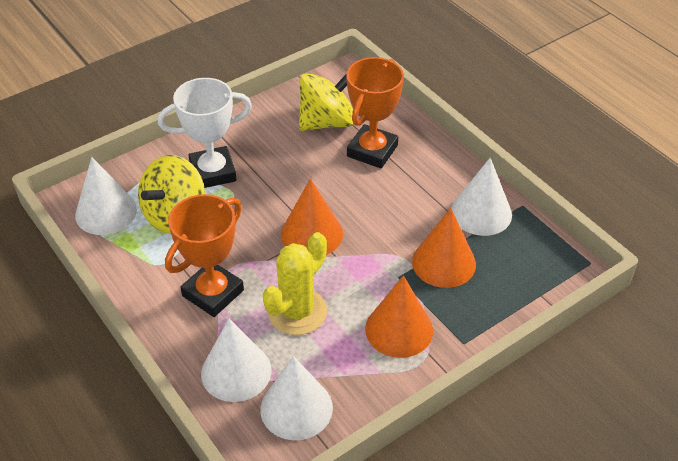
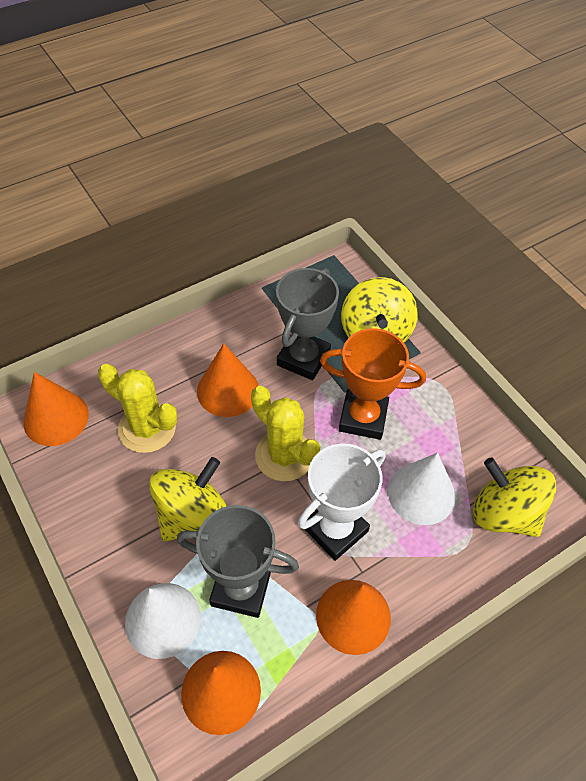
grey trophy: 0 -> 2
orange cone: 3 -> 4
orange trophy: 2 -> 1
white cone: 4 -> 2
yellow cactus: 1 -> 2
yellow spinning top: 2 -> 3

